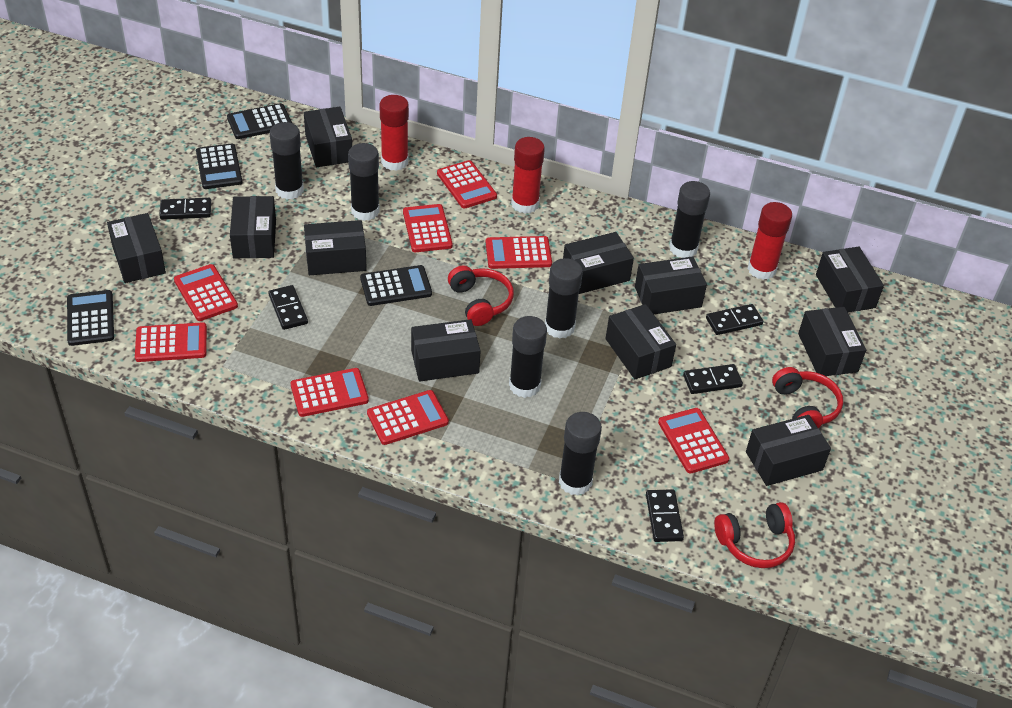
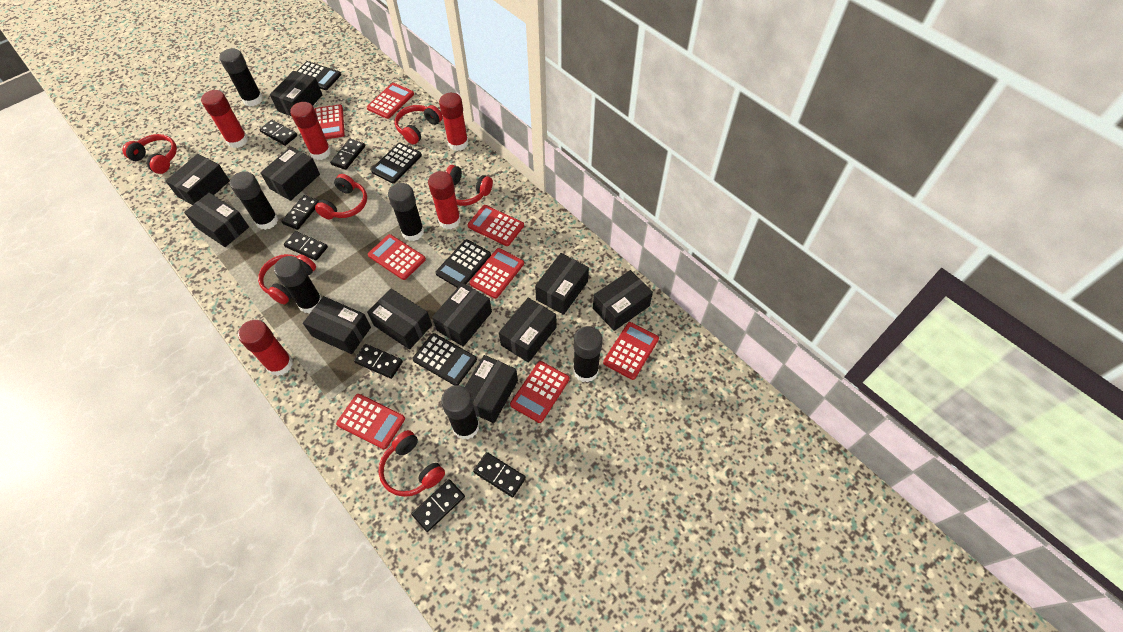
black domino: 5 -> 7
red glue stick: 3 -> 5
red headphones: 3 -> 6

